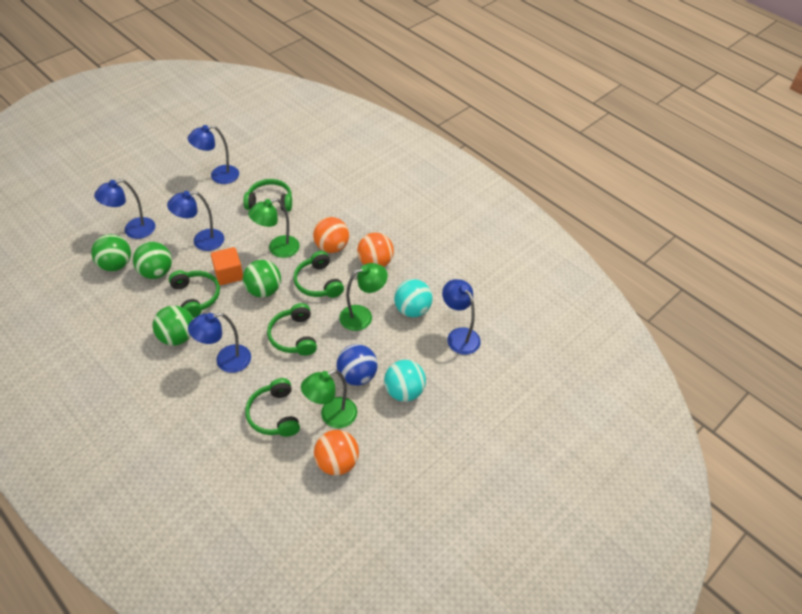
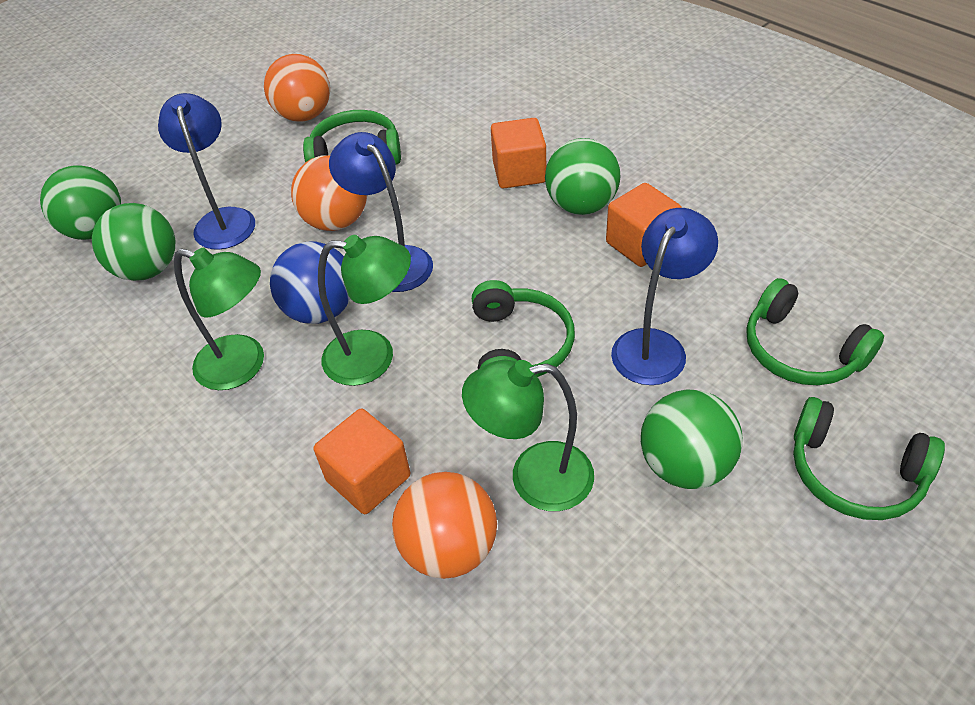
blue lamp: 5 -> 3
green headphones: 5 -> 4
orange cube: 1 -> 3
turquoise ball: 2 -> 0

